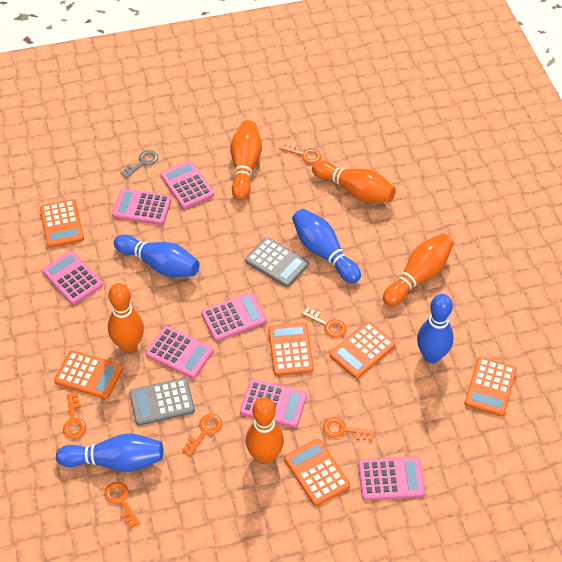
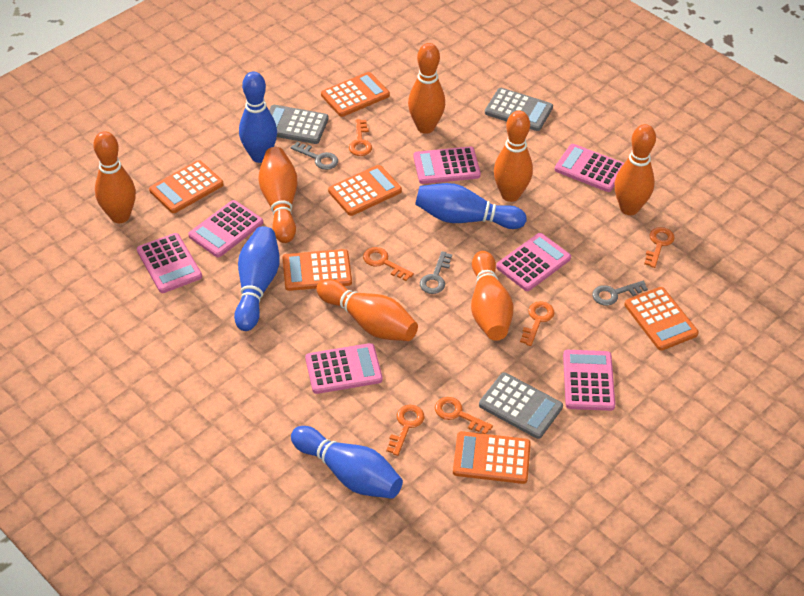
grey calculator: 2 -> 3
grey key: 1 -> 3
orange bowling pin: 5 -> 7

